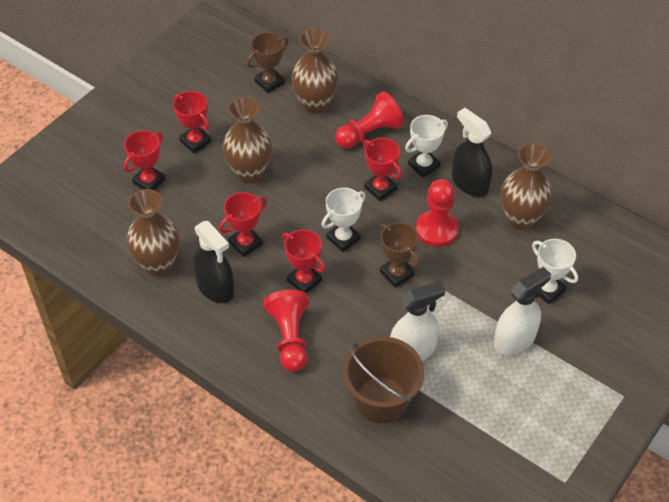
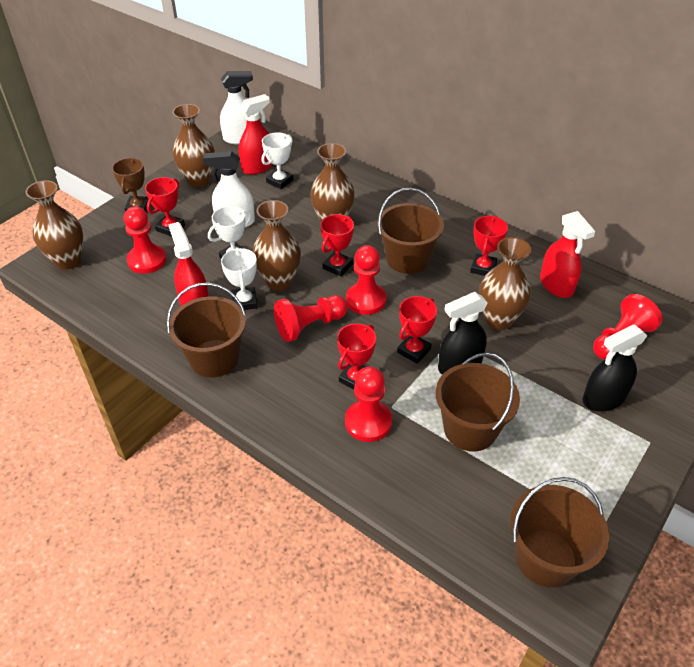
brown bucket: 1 -> 4
brown trophy: 2 -> 1
brown vase: 4 -> 5
red pawn: 3 -> 5
red spray bottle: 0 -> 3

